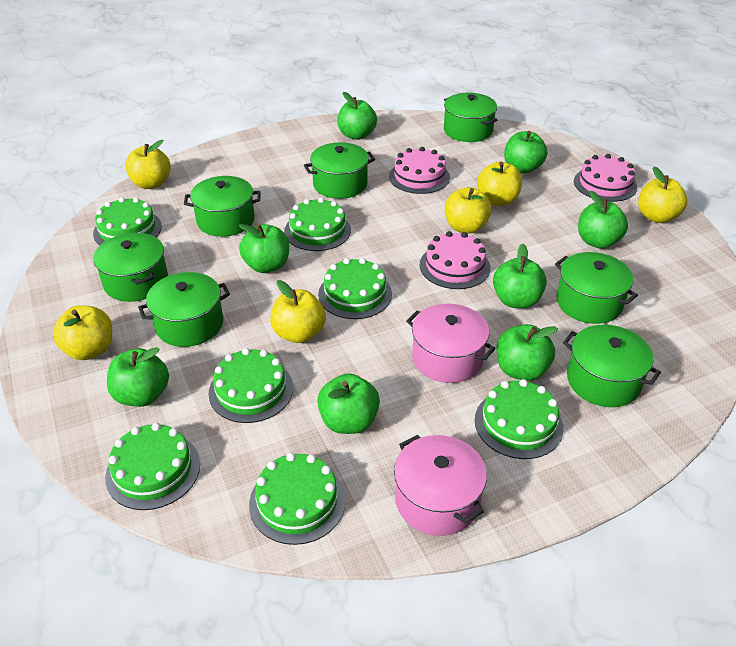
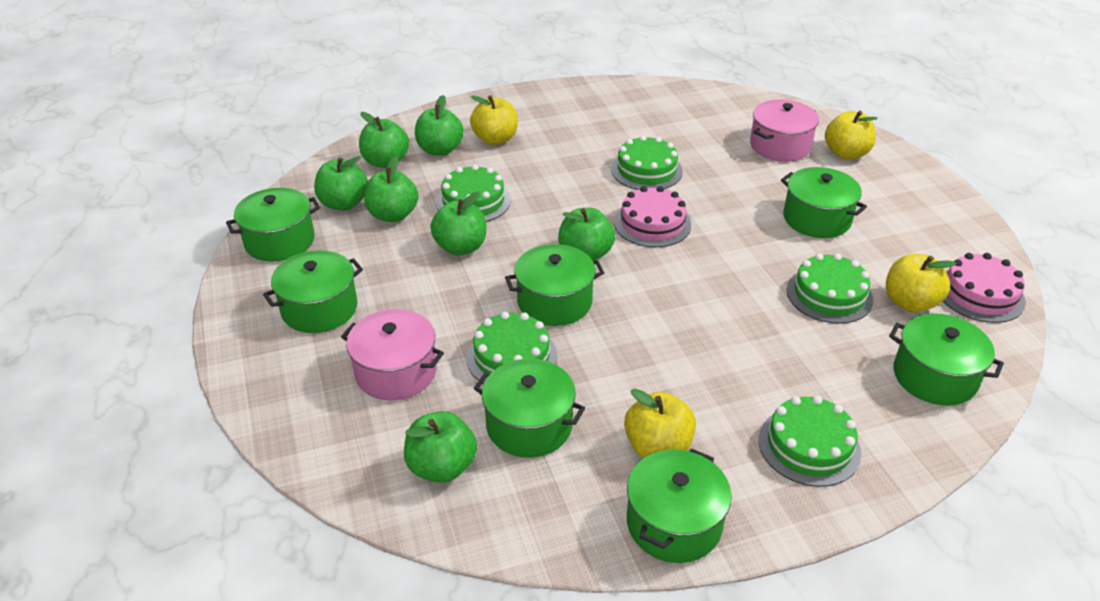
green apple: 8 -> 7
green cake: 7 -> 5
pink cake: 3 -> 2
yellow apple: 6 -> 4

